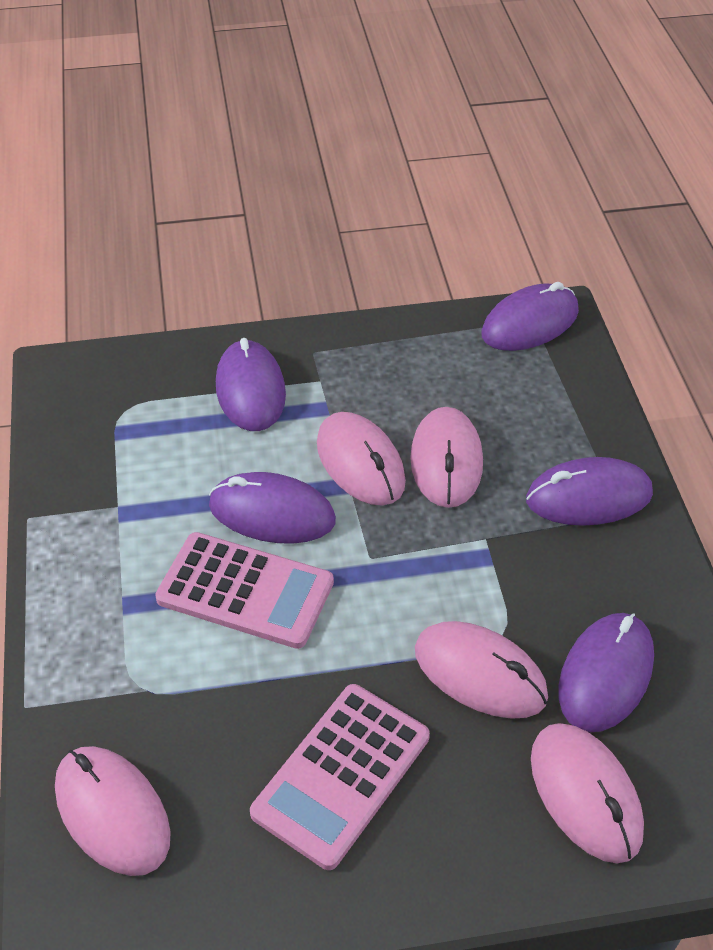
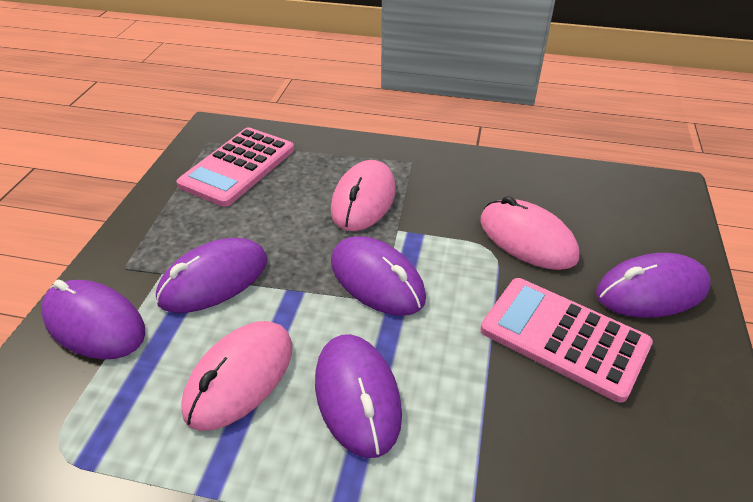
pink mouse: 5 -> 3

